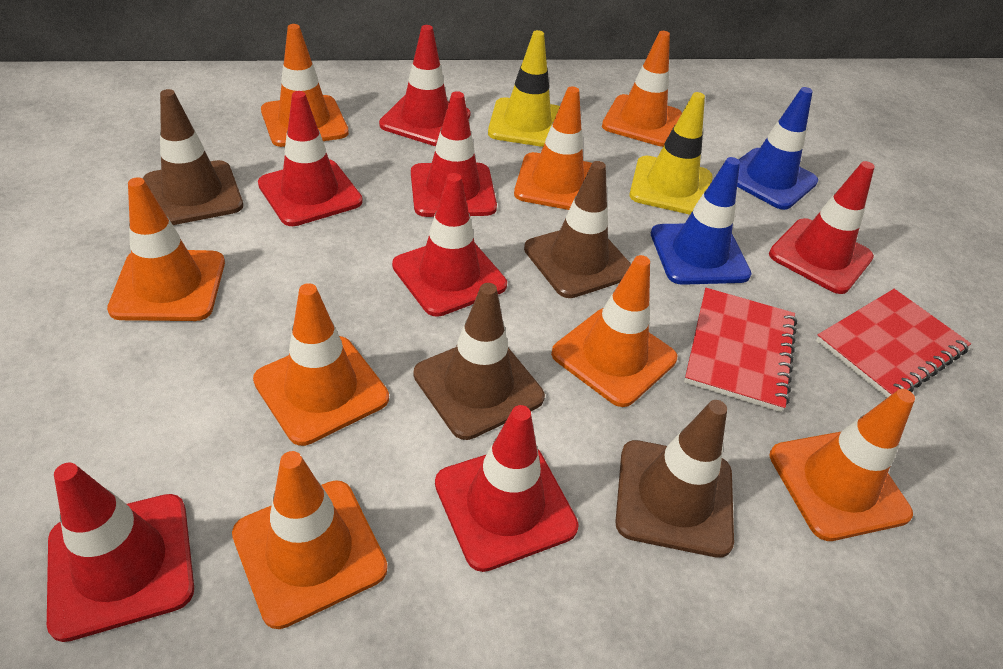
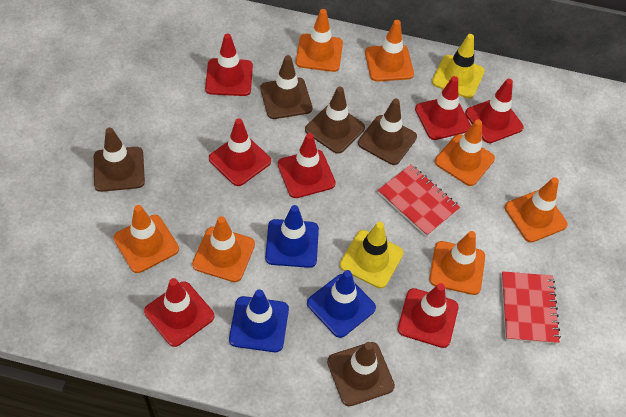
blue traffic cone: 2 -> 3
brown traffic cone: 4 -> 5
orange traffic cone: 8 -> 7

